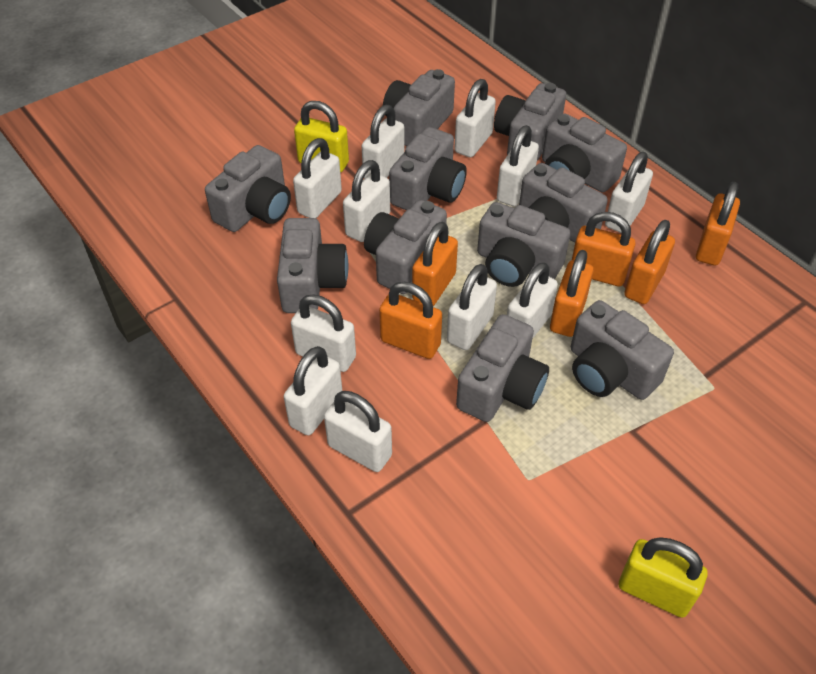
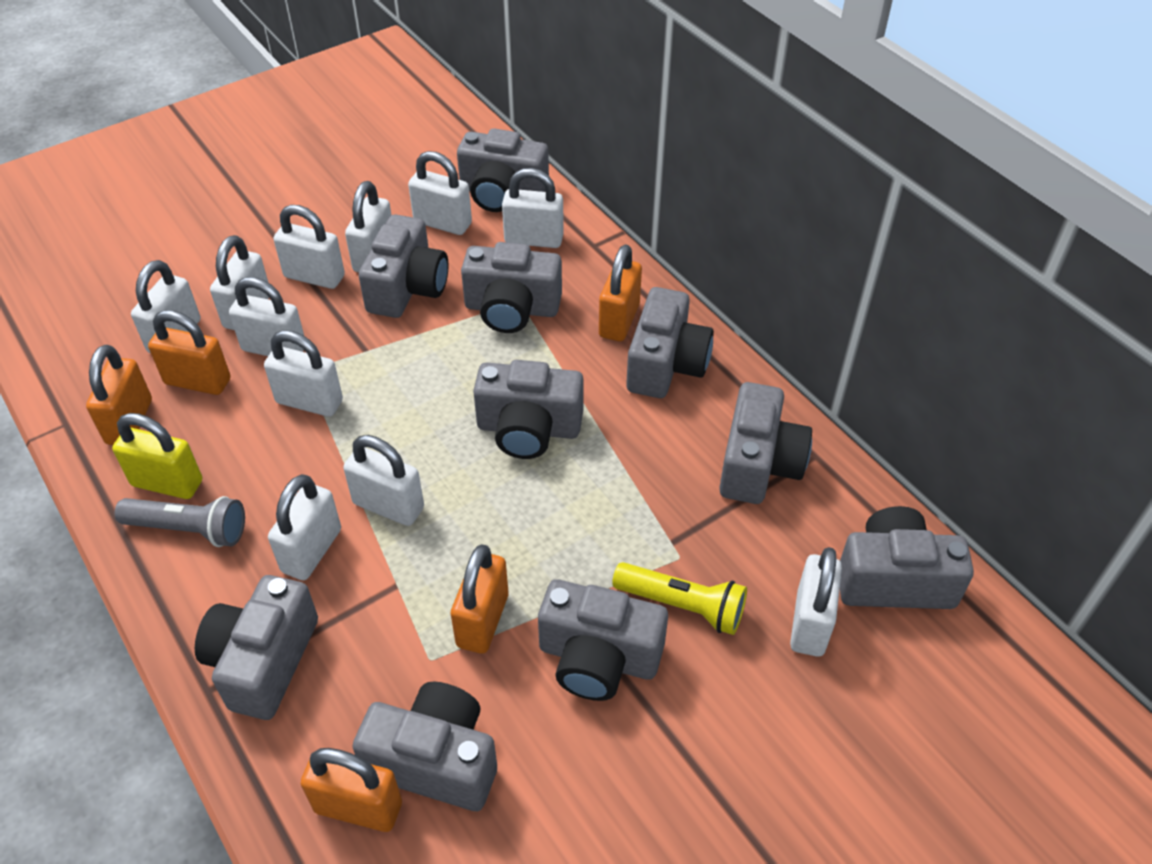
grey camera: 11 -> 10
grey flashlight: 0 -> 1
orange padlock: 6 -> 5
yellow flashlight: 0 -> 1
yellow padlock: 2 -> 1

